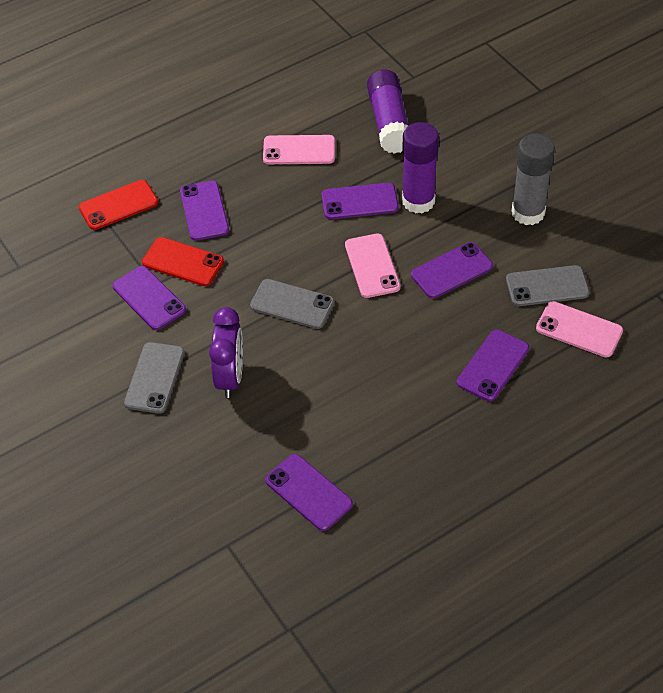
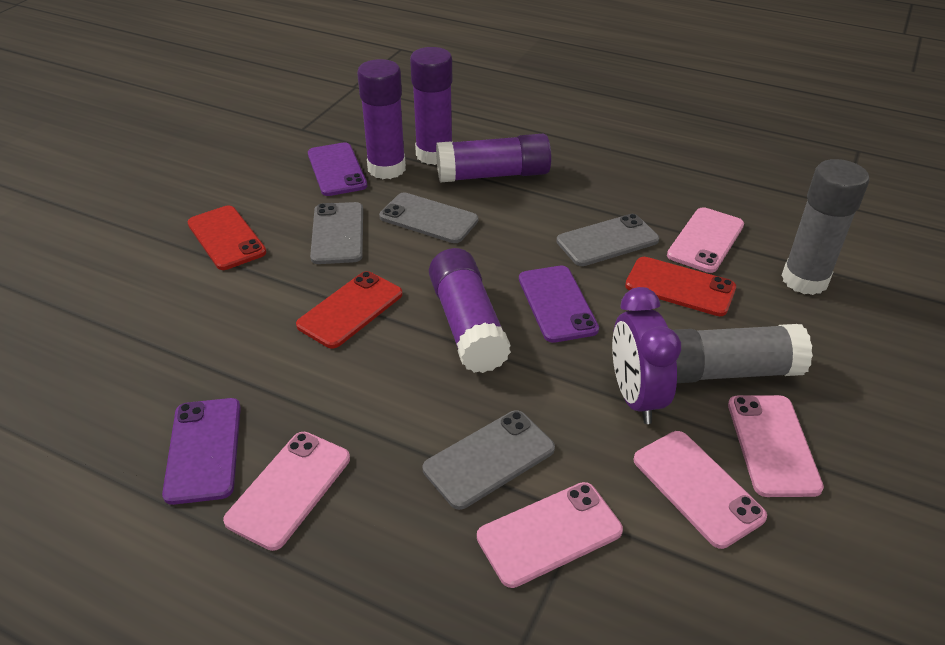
grey glue stick: 1 -> 2
grey phone: 3 -> 4
pink phone: 3 -> 5
purple glue stick: 2 -> 4
purple phone: 6 -> 3
red phone: 2 -> 3

